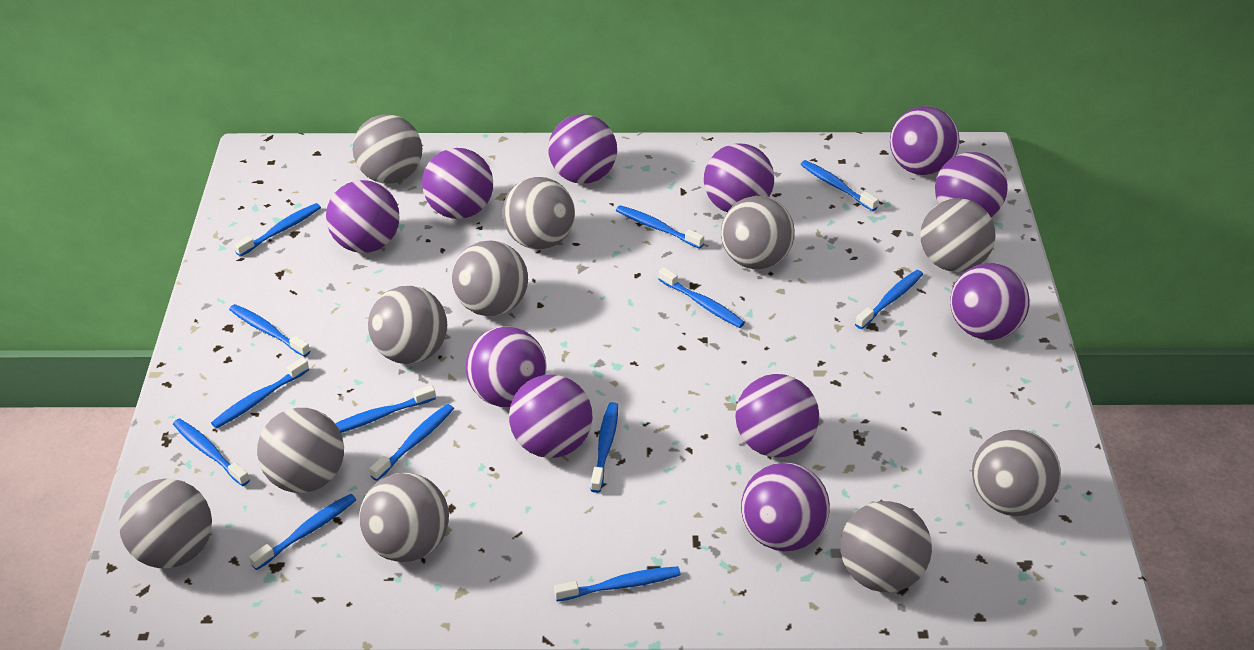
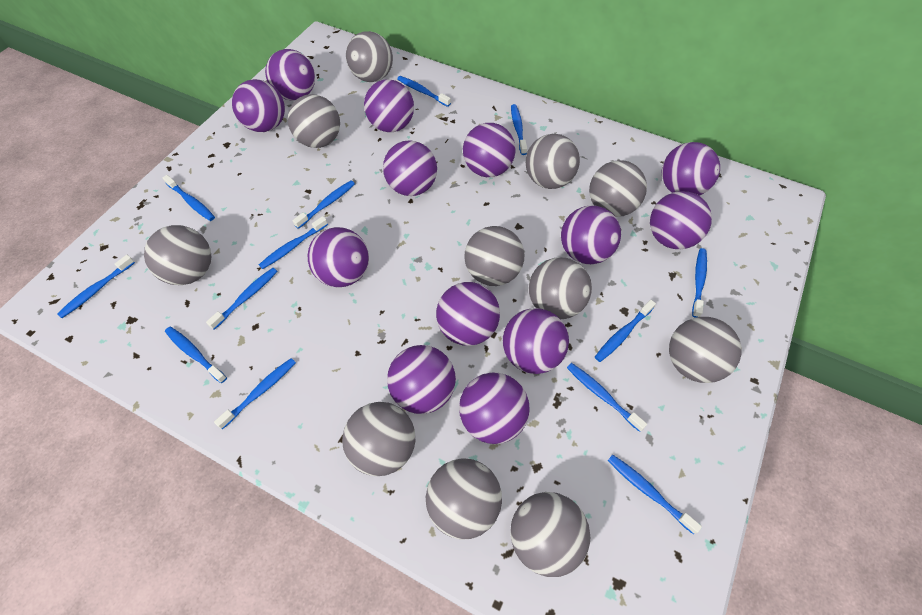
purple ball: 11 -> 13

